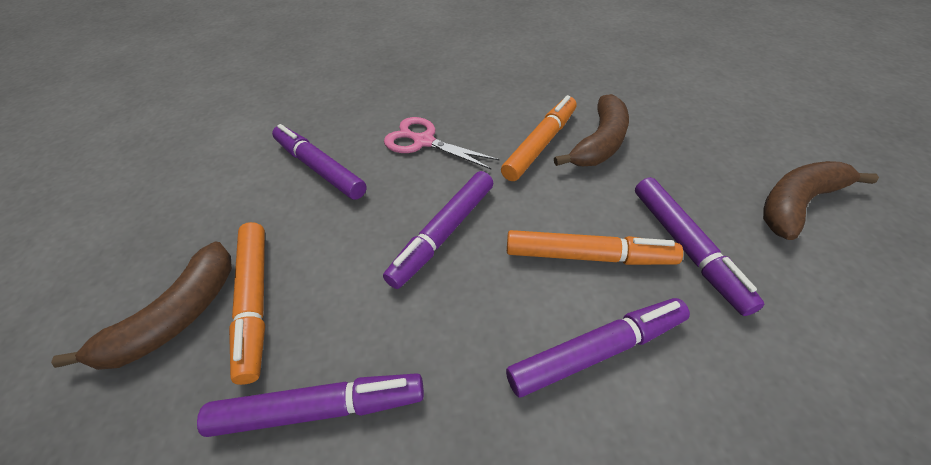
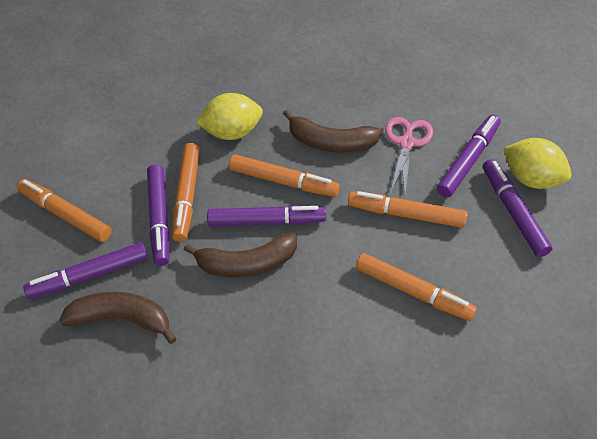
orange marker: 3 -> 5
yellow lemon: 0 -> 2

